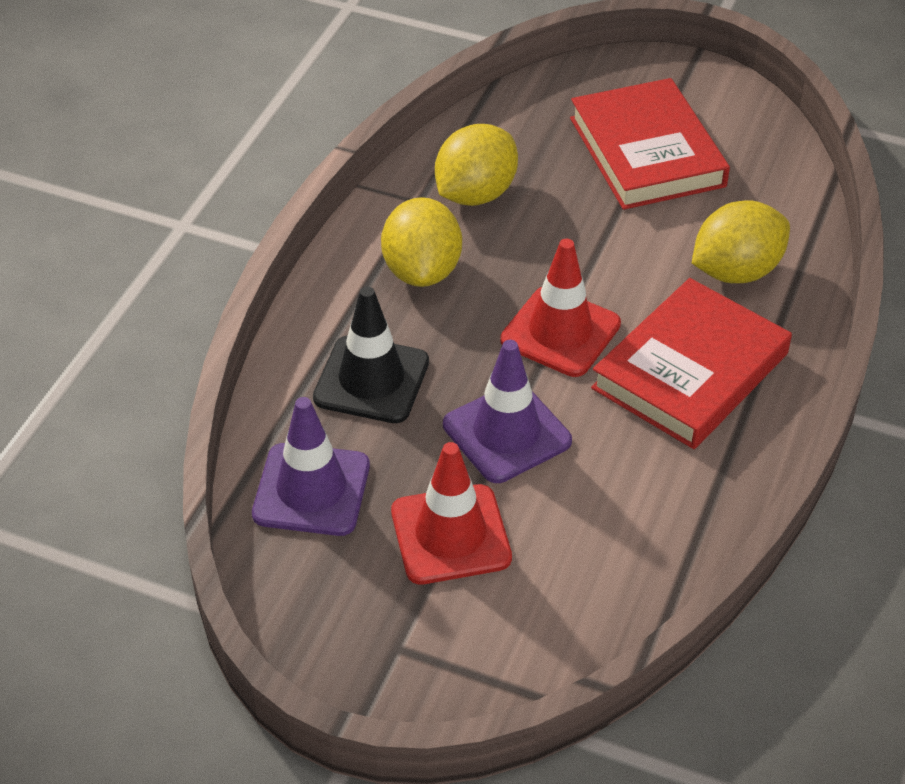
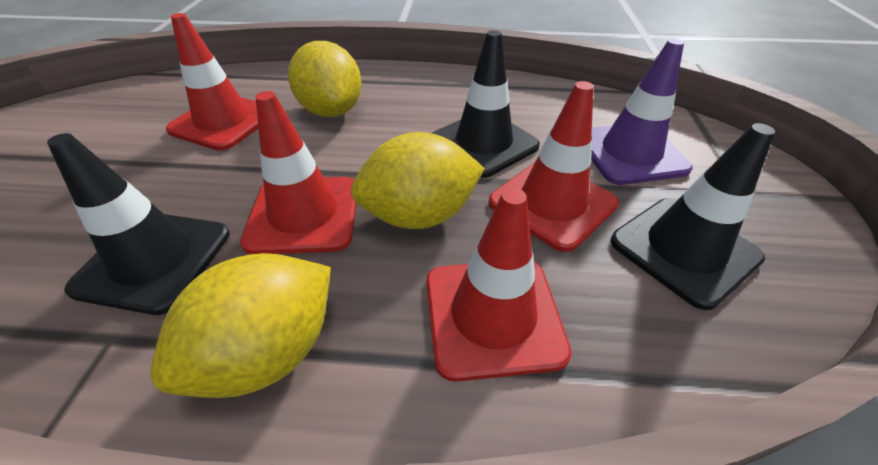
black traffic cone: 1 -> 3
purple traffic cone: 2 -> 1
red book: 2 -> 0
red traffic cone: 2 -> 4

